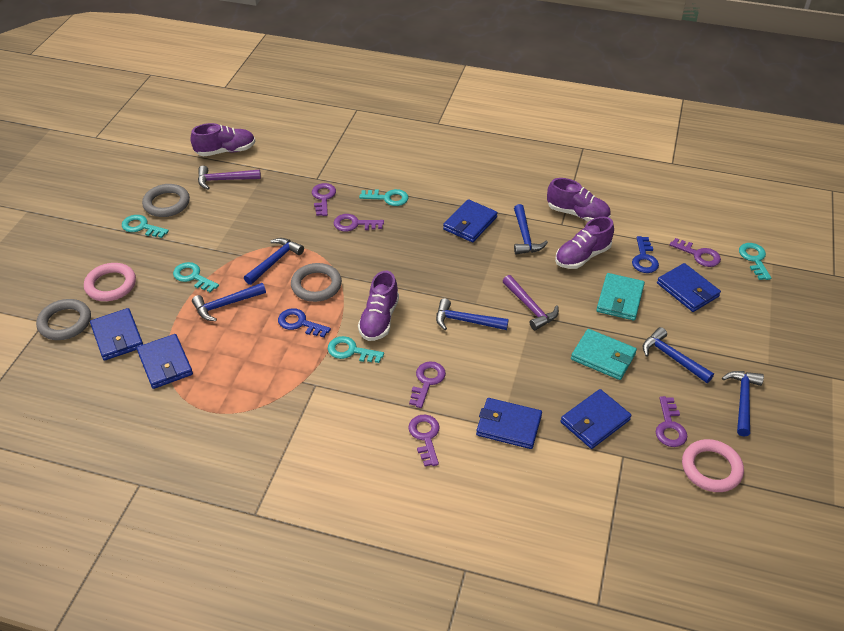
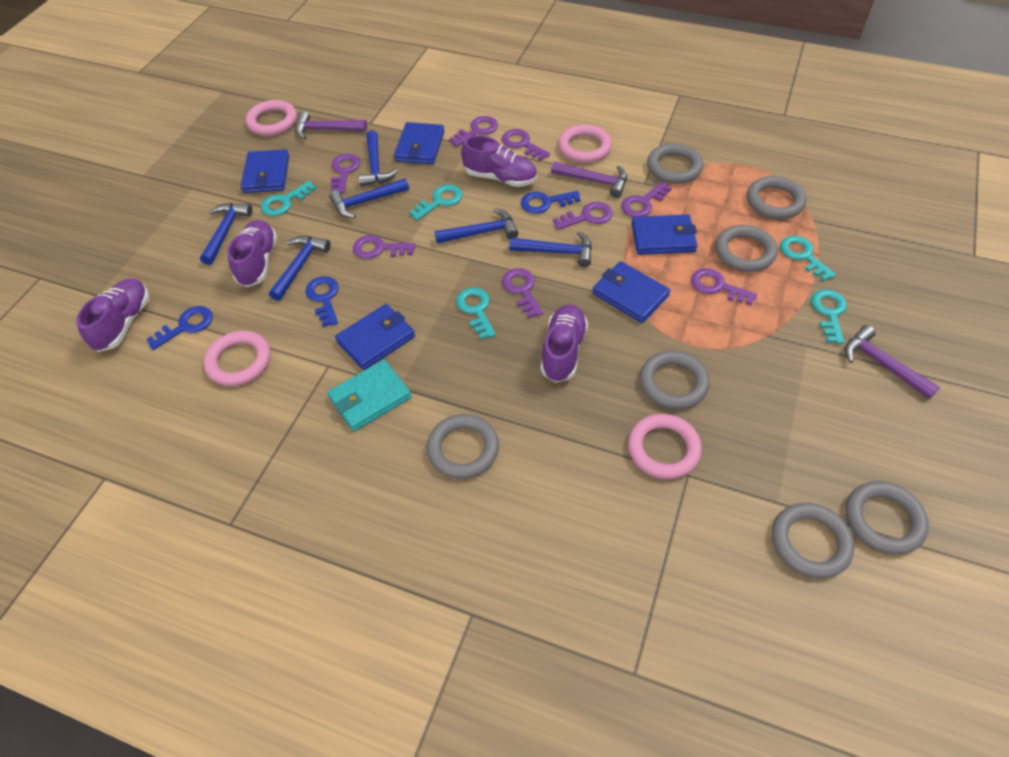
blue key: 2 -> 3
blue wallet: 6 -> 5
grey ring: 3 -> 7
pink ring: 2 -> 4
purple hammer: 2 -> 3
purple key: 6 -> 8
turquoise wallet: 2 -> 1

